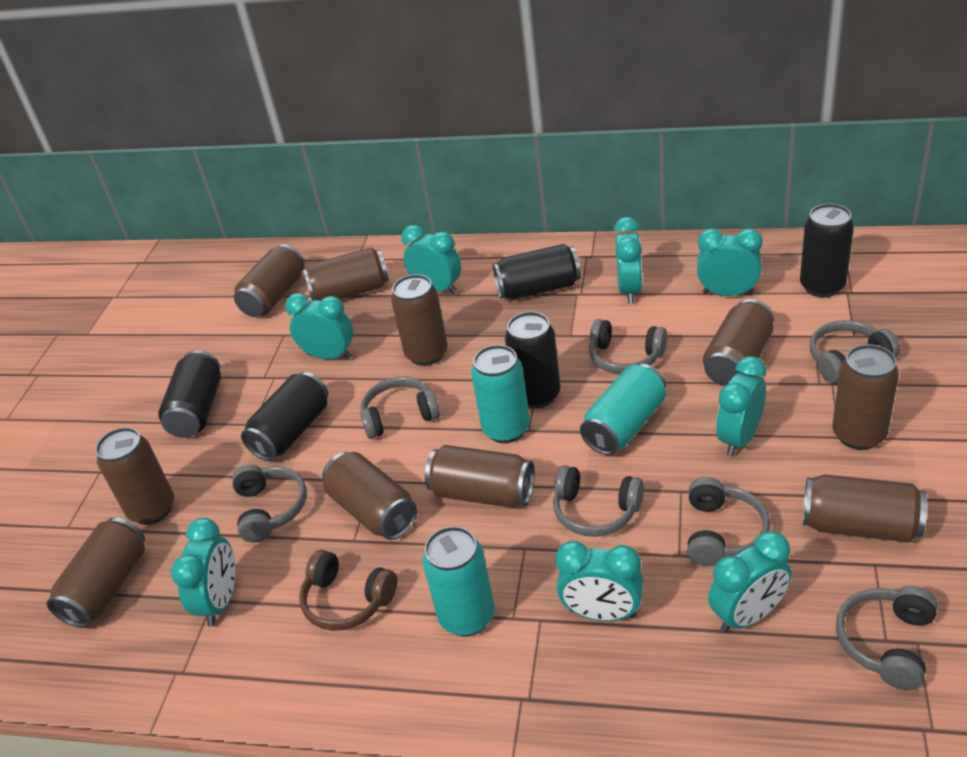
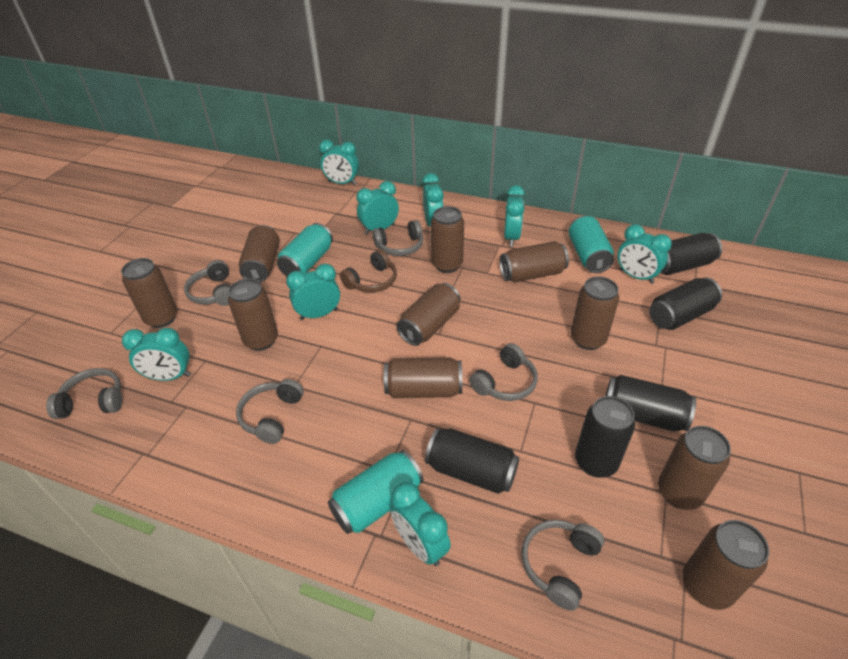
grey headphones: 7 -> 6

